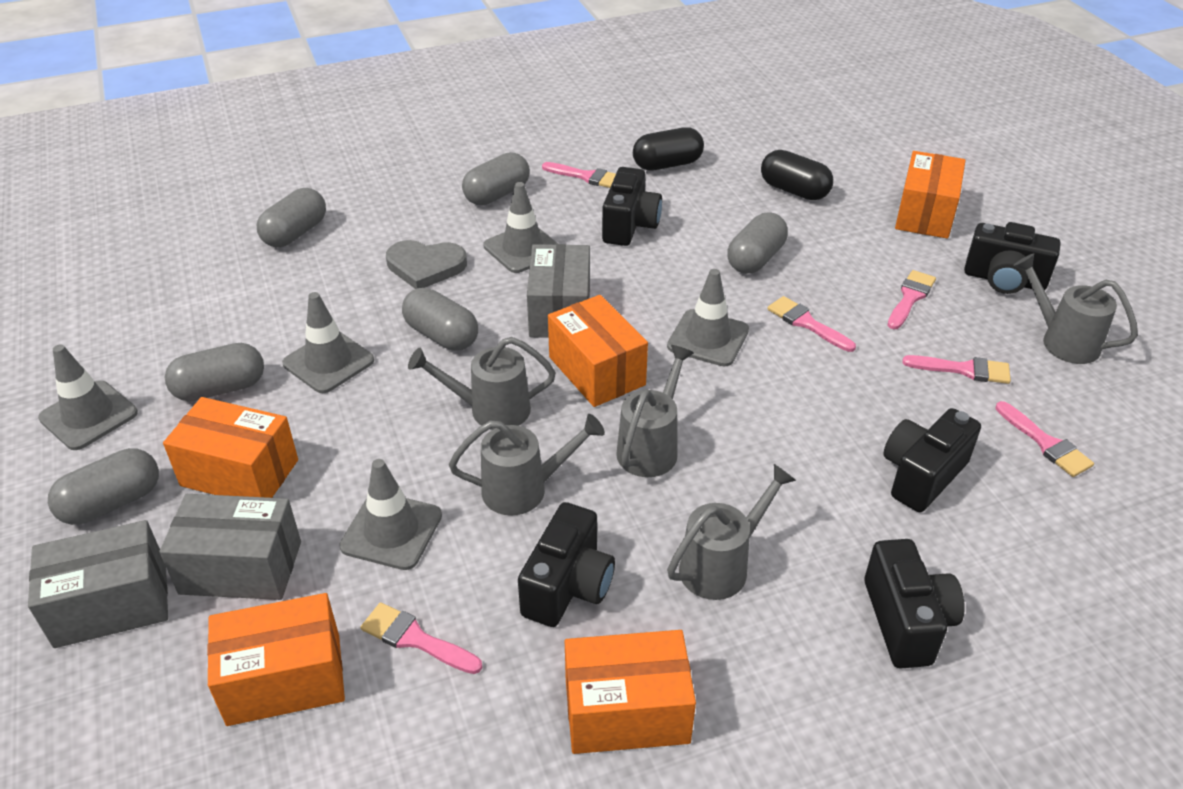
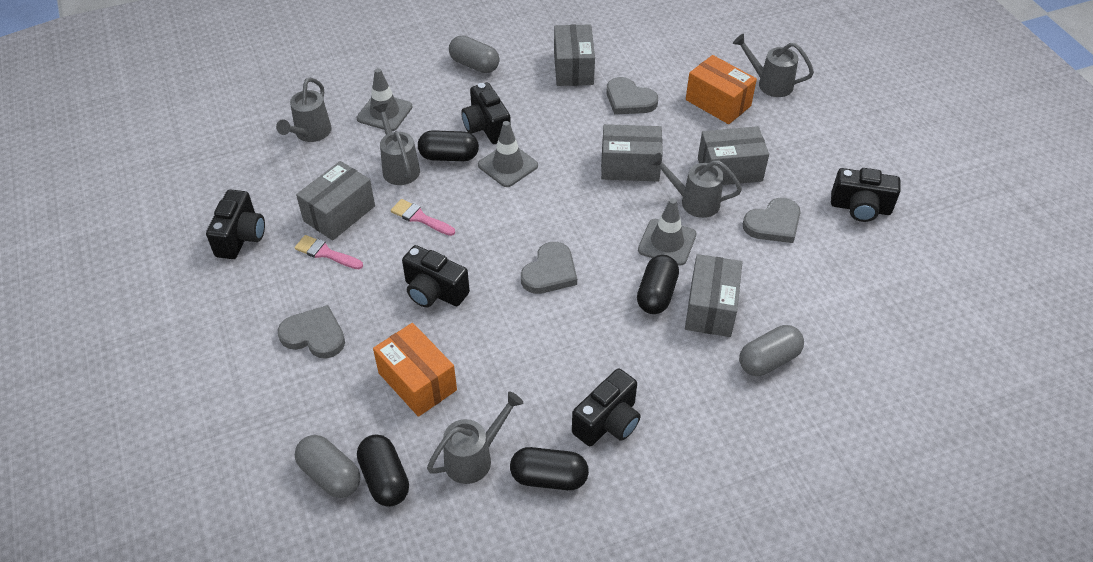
black capsule: 2 -> 4
grey box: 3 -> 5
grey capsule: 6 -> 3
grey heart: 1 -> 4
grey traffic cone: 5 -> 3
orange box: 5 -> 2
pink brush: 6 -> 2

